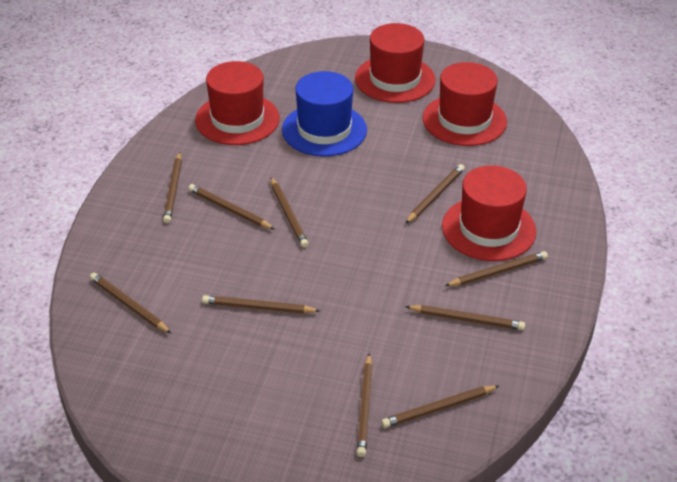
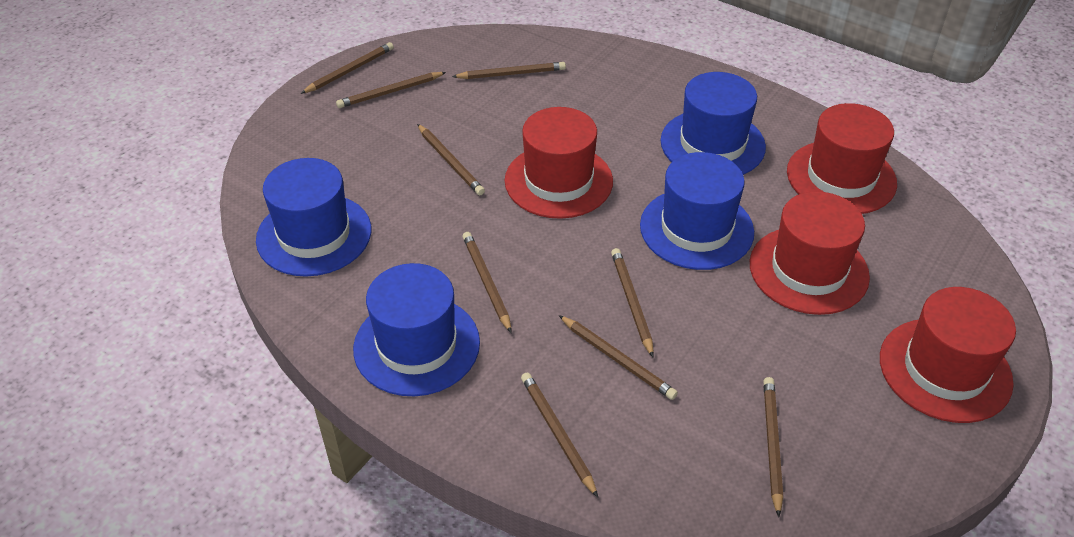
blue hat: 1 -> 4
brown pencil: 10 -> 9

